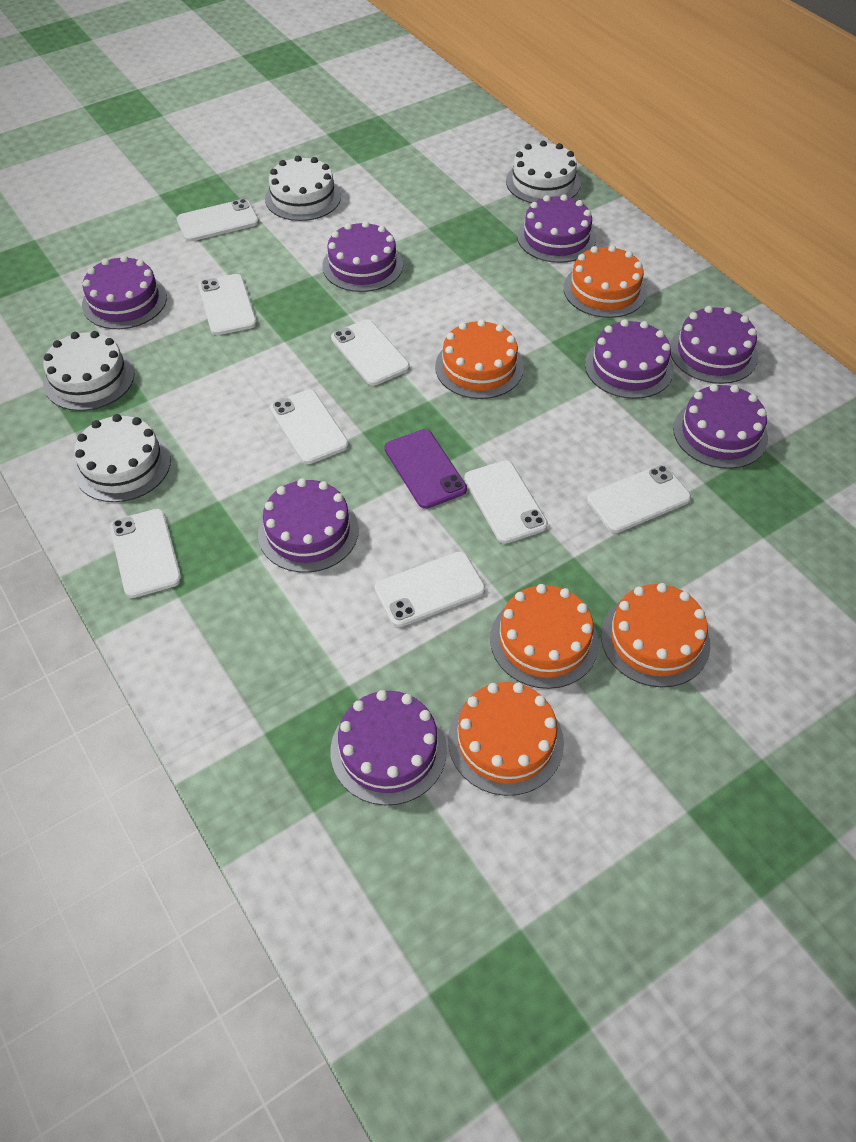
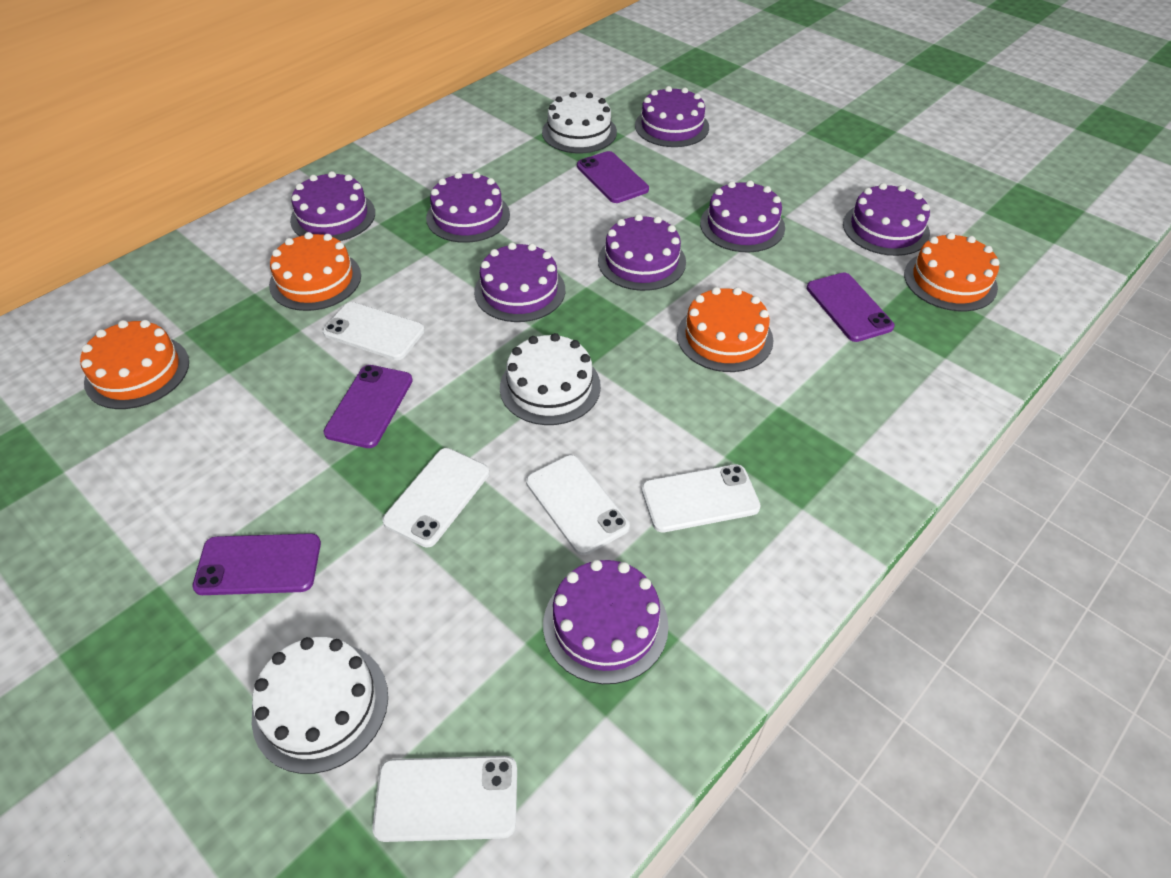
orange cake: 5 -> 4
purple phone: 1 -> 4
white cake: 4 -> 3
white phone: 8 -> 5

